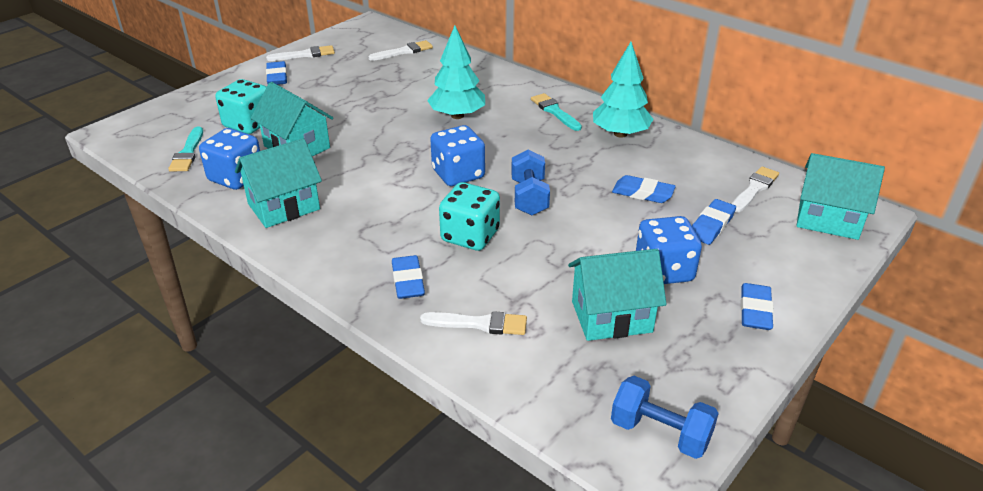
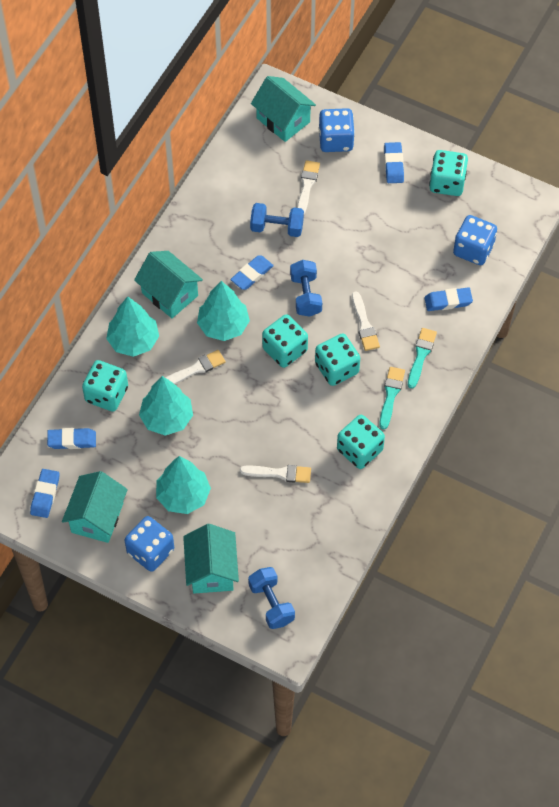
blue dumbbell: 2 -> 3
turquoise dice: 2 -> 5
turquoise tree: 2 -> 4

